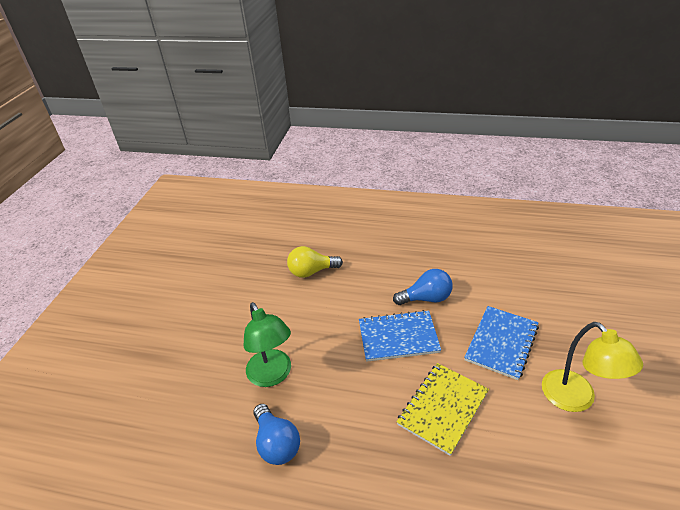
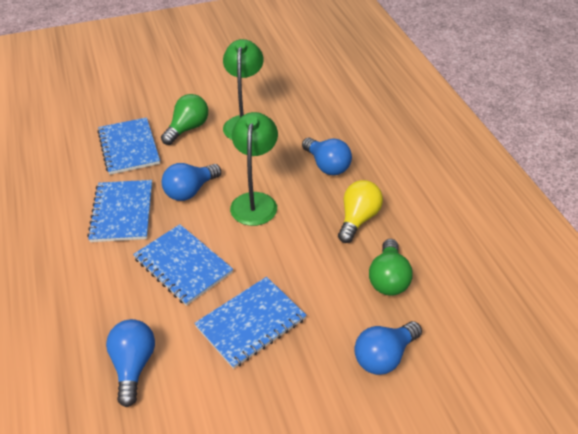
blue light bulb: 2 -> 4
blue notebook: 2 -> 4
green lamp: 1 -> 2
green light bulb: 0 -> 2
yellow lamp: 1 -> 0
yellow notebook: 1 -> 0

